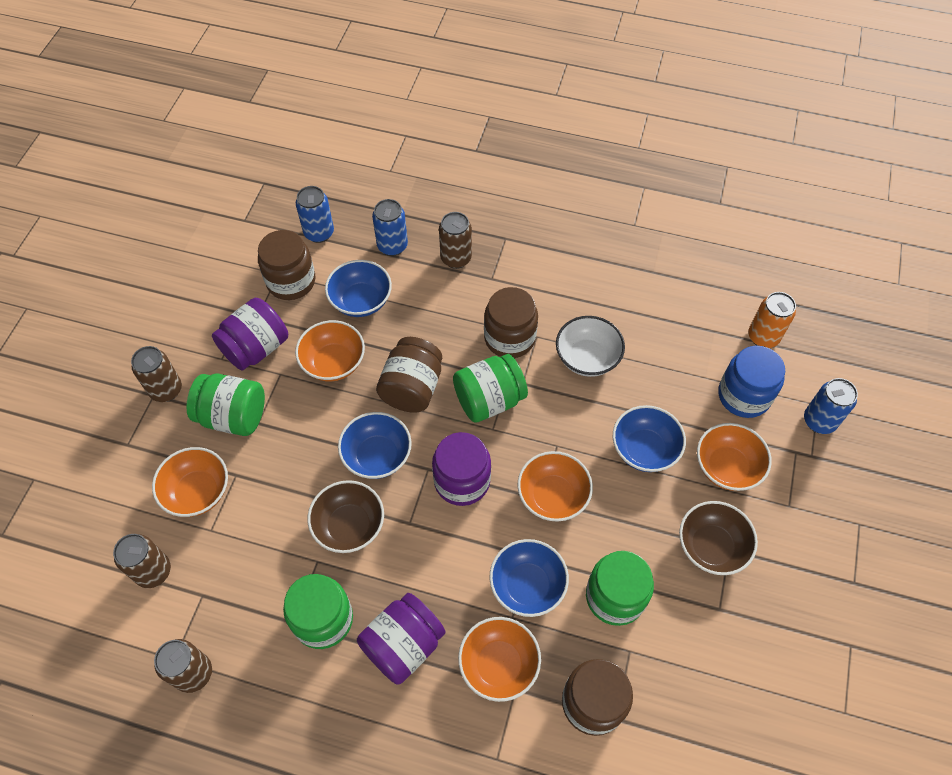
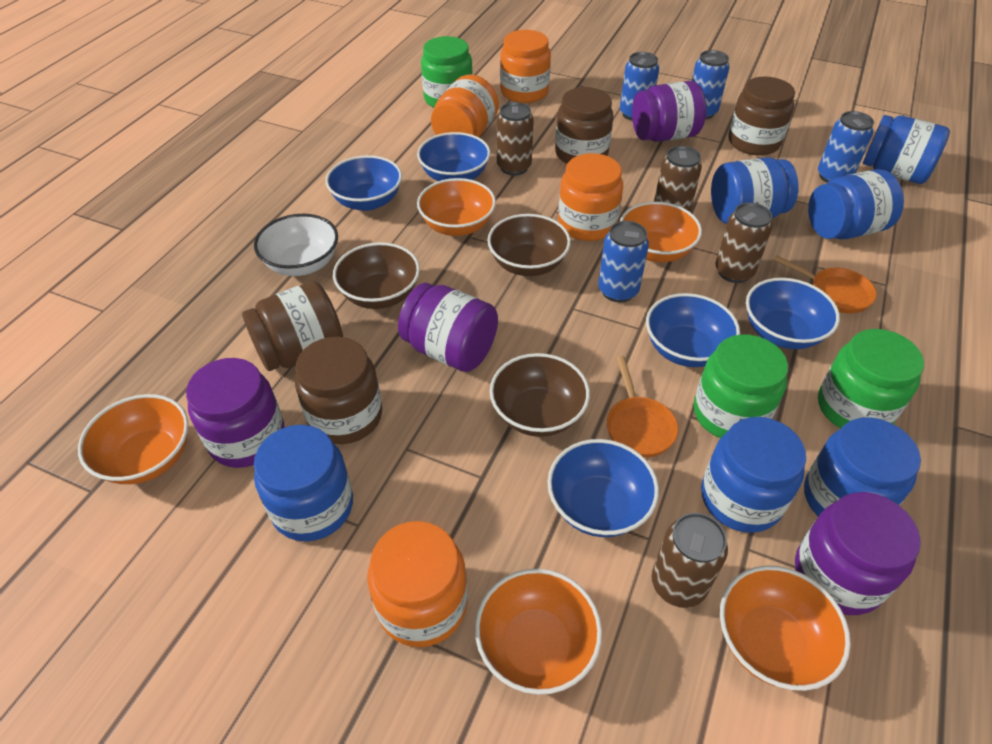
blue bowl: 4 -> 5
blue can: 3 -> 4
blue jar: 1 -> 6
brown bowl: 2 -> 3
green jar: 4 -> 3
orange can: 1 -> 0
orange jar: 0 -> 4
orange pan: 0 -> 2
purple jar: 3 -> 4

